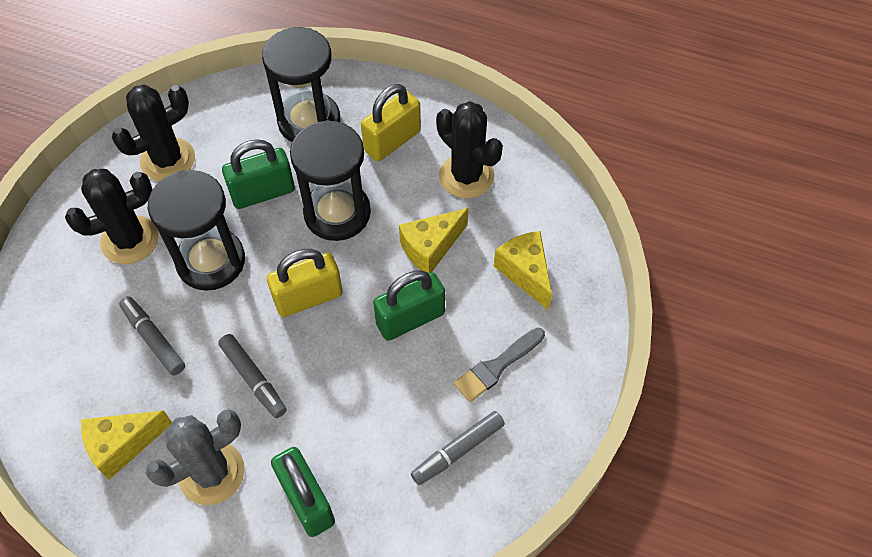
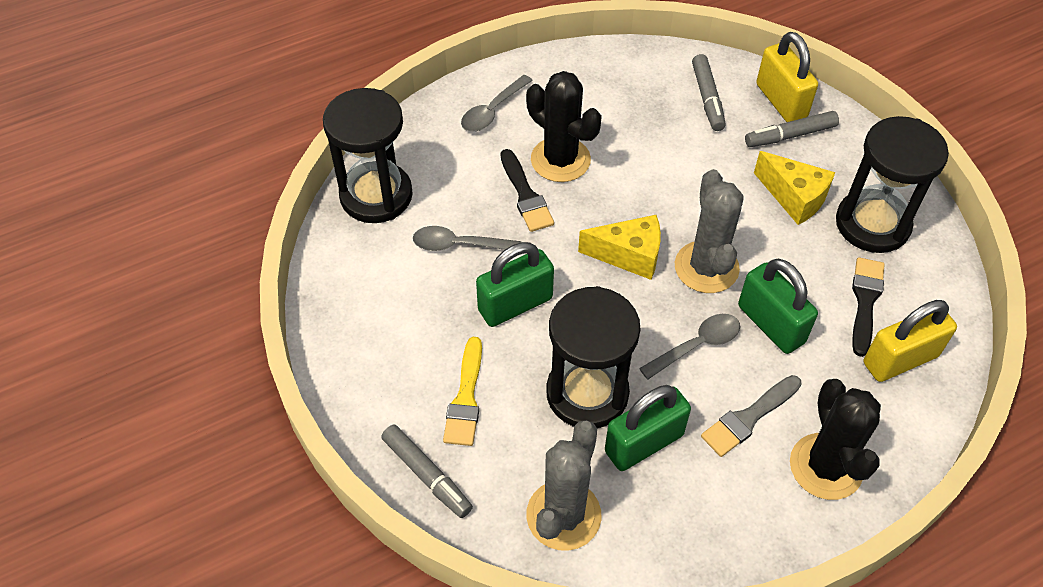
black brush: 0 -> 2
black cactus: 3 -> 2
grey cactus: 1 -> 2
grey spoon: 0 -> 3
yellow brush: 0 -> 1
yellow cheese: 3 -> 2

